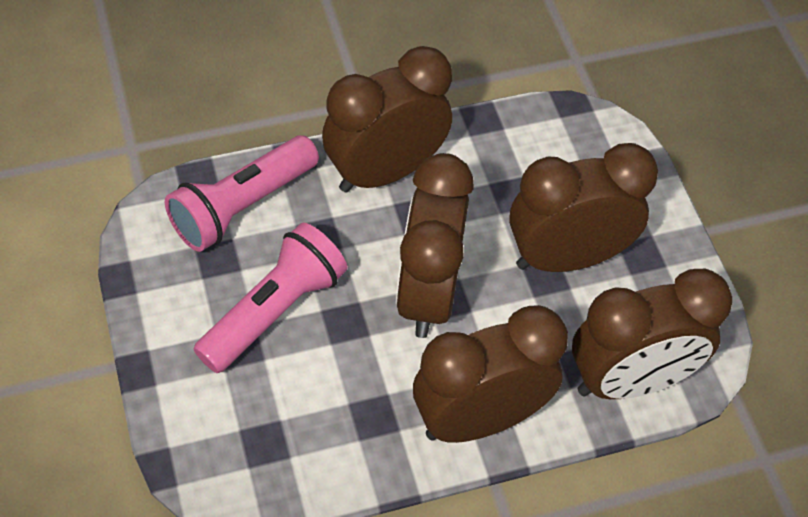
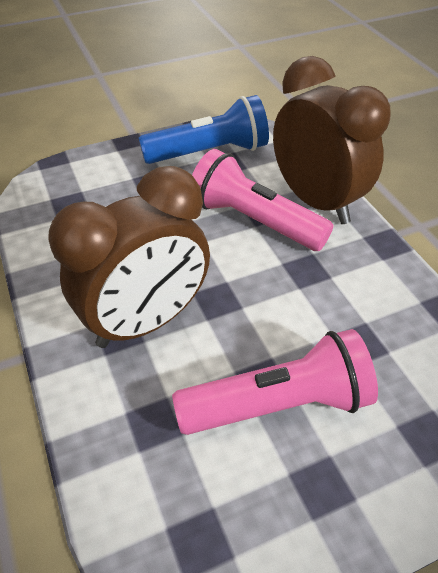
blue flashlight: 0 -> 1
brown clock: 5 -> 2

